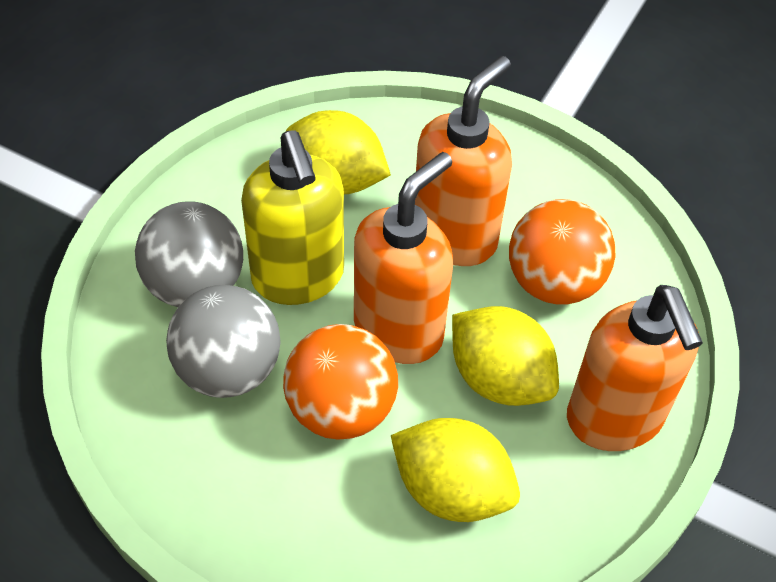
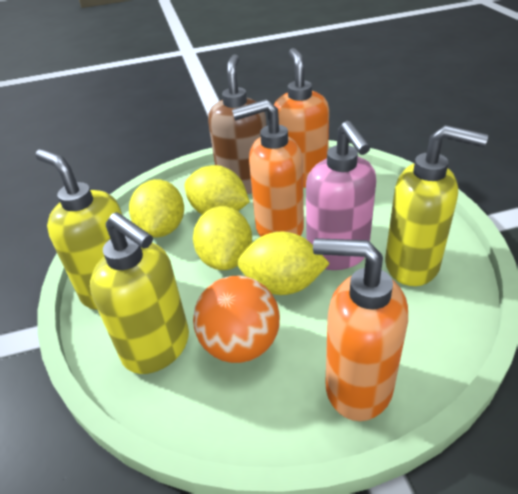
brown soap dispenser: 0 -> 1
grey ball: 2 -> 0
orange ball: 2 -> 1
pink soap dispenser: 0 -> 1
yellow lemon: 3 -> 4
yellow soap dispenser: 1 -> 3

